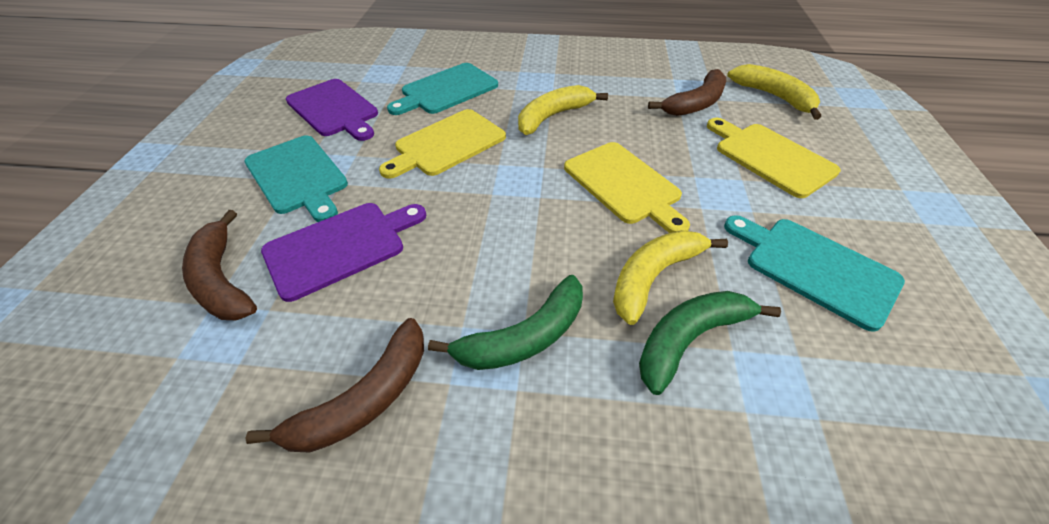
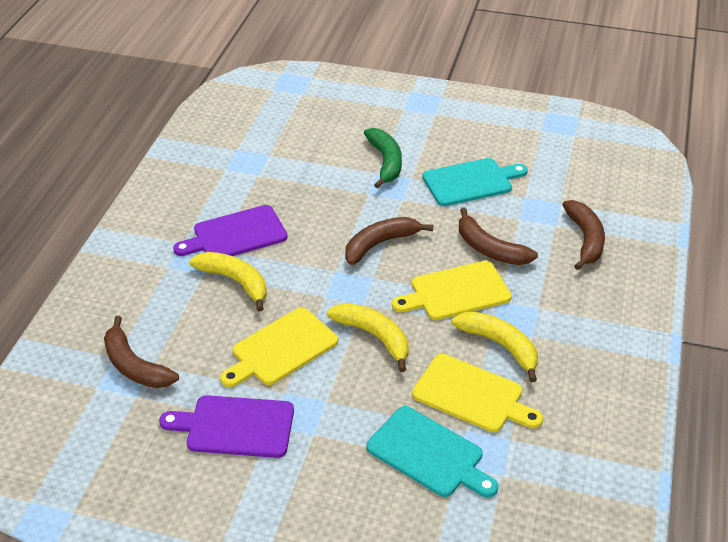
brown banana: 3 -> 4
green banana: 2 -> 1
turquoise cutting board: 3 -> 2

